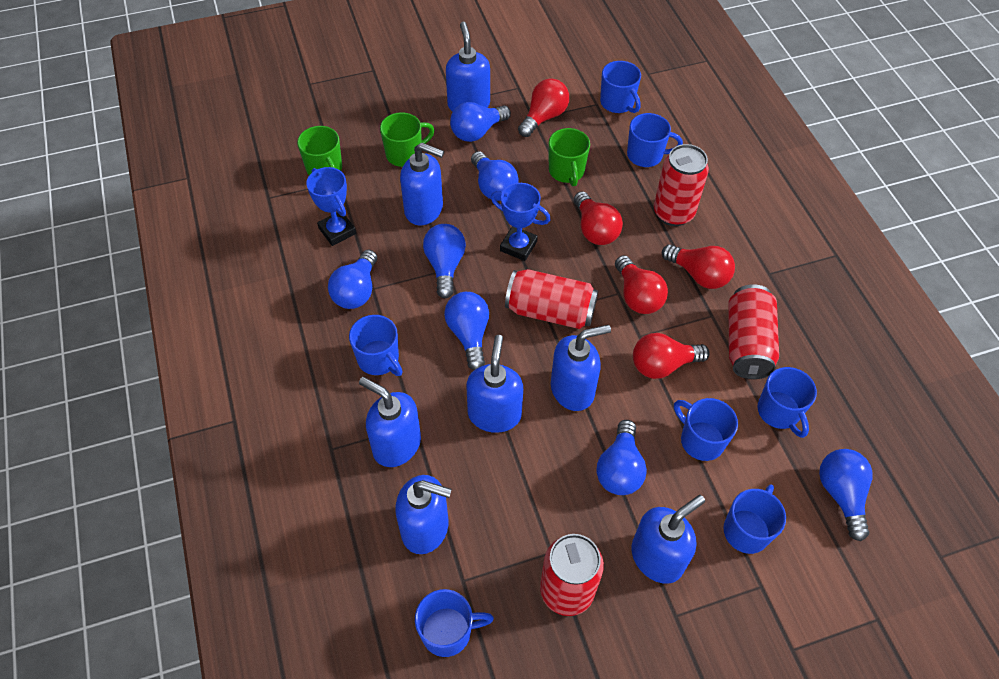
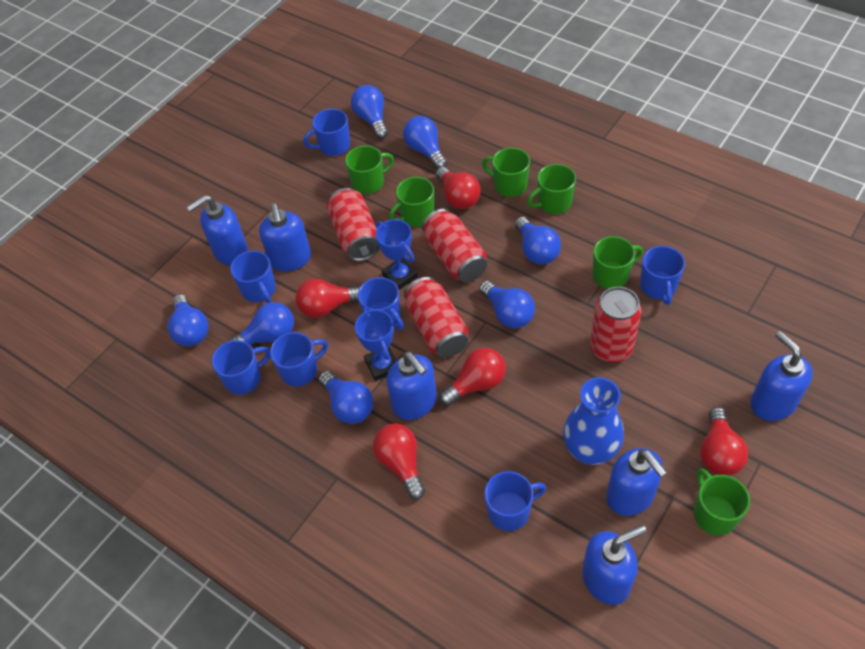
blue soap dispenser: 7 -> 6
blue vase: 0 -> 1
green mug: 3 -> 6

